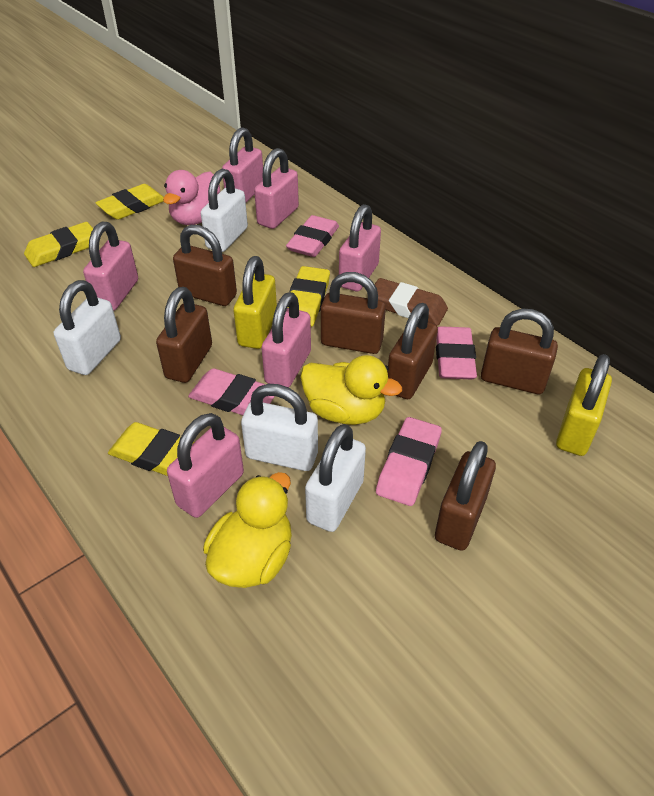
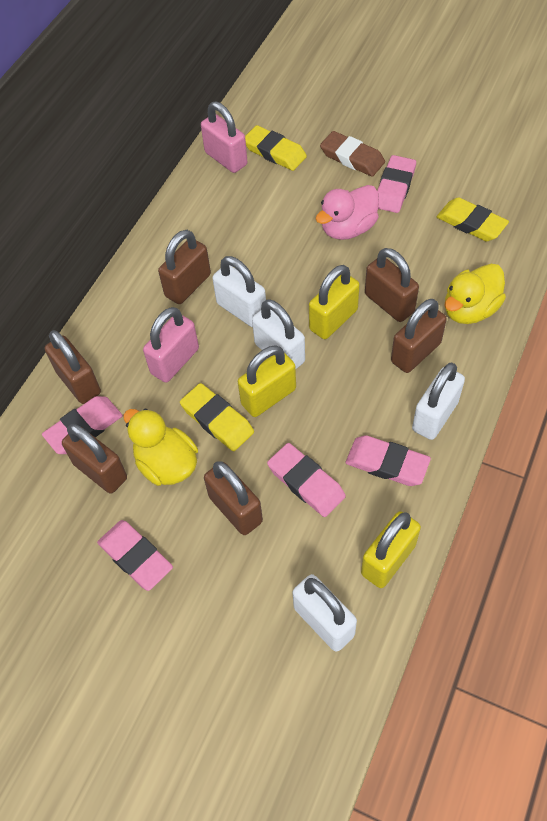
pink eraser: 4 -> 5
pink padlock: 6 -> 2
yellow eraser: 4 -> 3
yellow padlock: 2 -> 3

